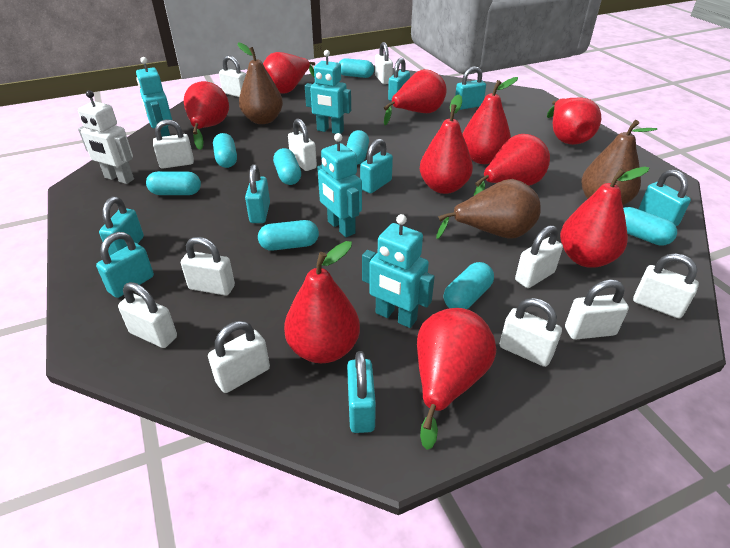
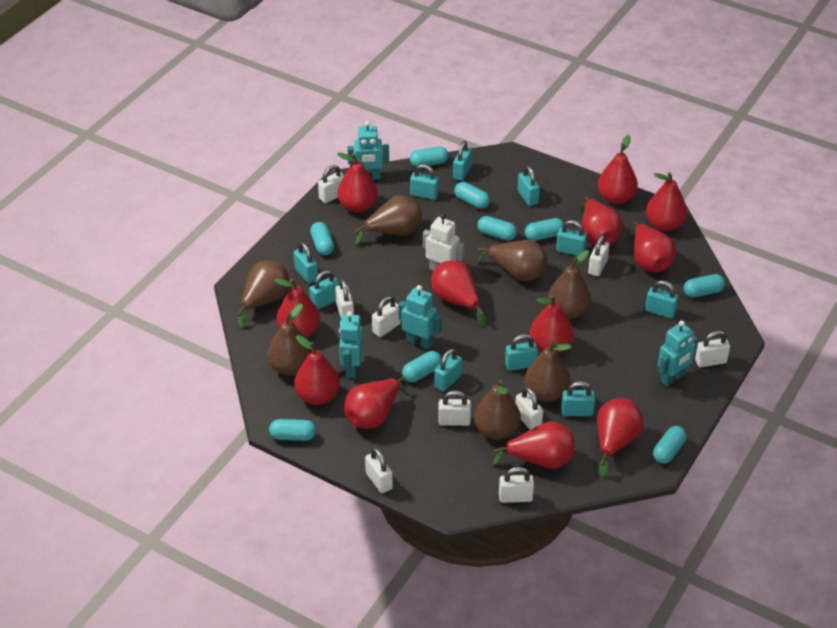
brown pear: 3 -> 7
red pear: 10 -> 12
turquoise capsule: 8 -> 9
turquoise padlock: 8 -> 10
white padlock: 11 -> 9

